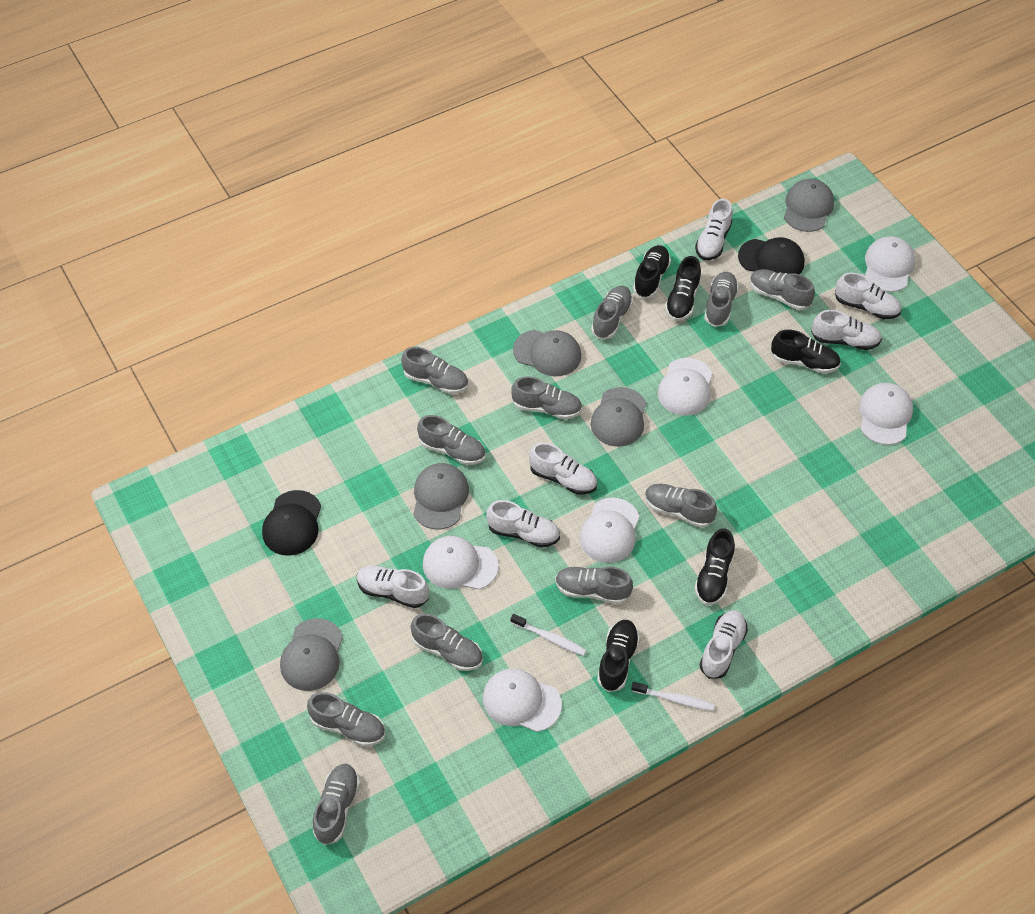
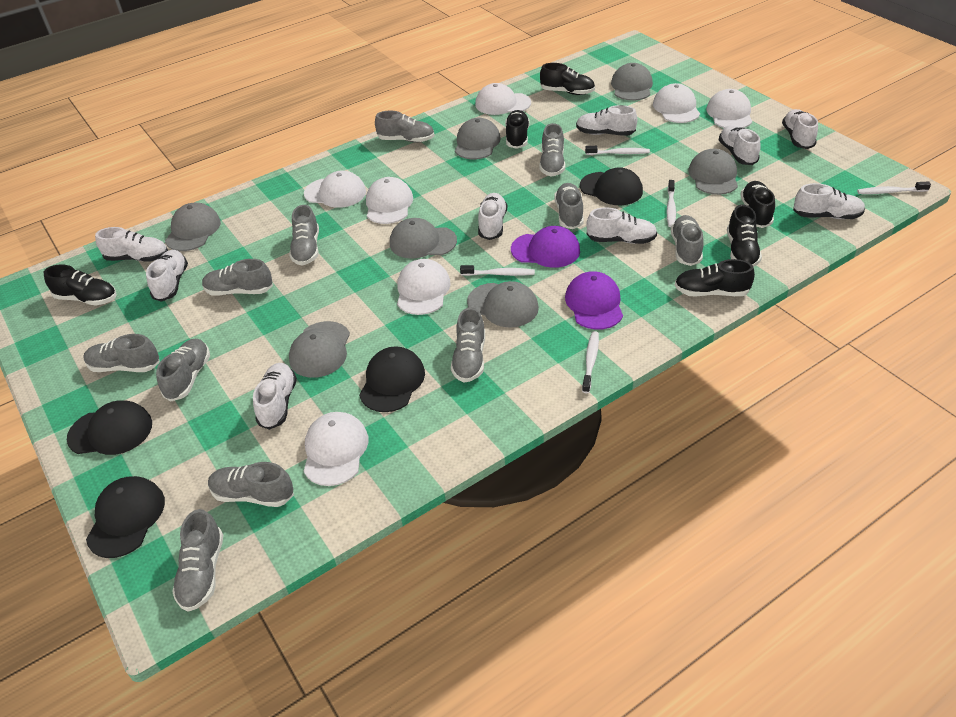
black cap: 2 -> 4
black shoe: 5 -> 6
grey cap: 5 -> 7
purple cap: 0 -> 2
white cap: 6 -> 7
white shoe: 7 -> 9
white toothbrush: 2 -> 5

